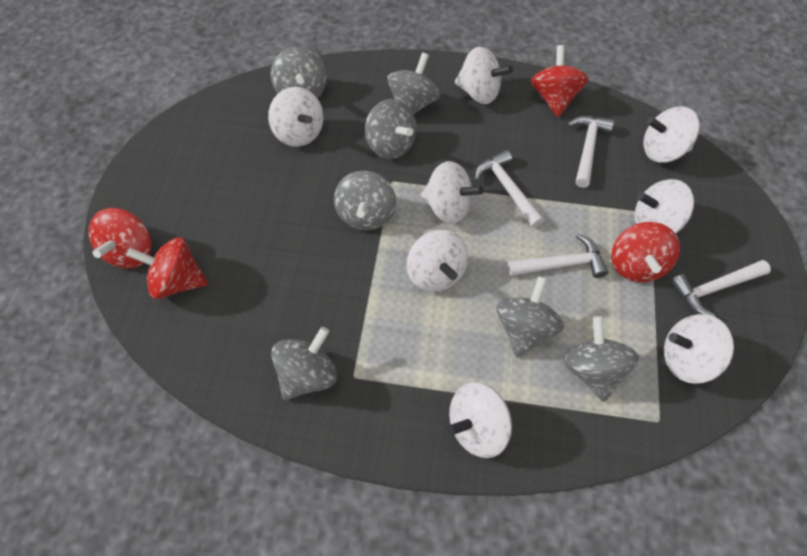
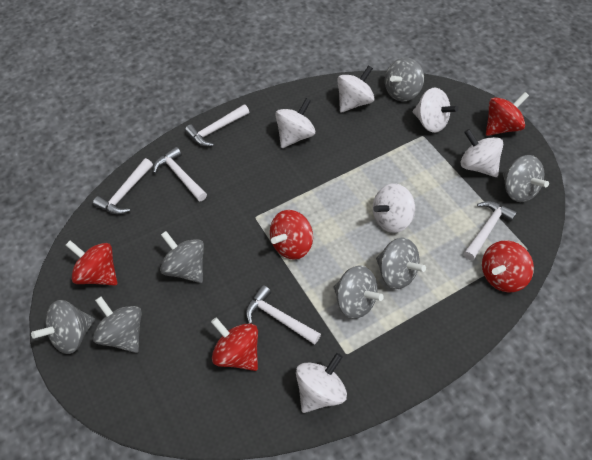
red spinning top: 4 -> 5
white hammer: 4 -> 5
white spinning top: 8 -> 6

